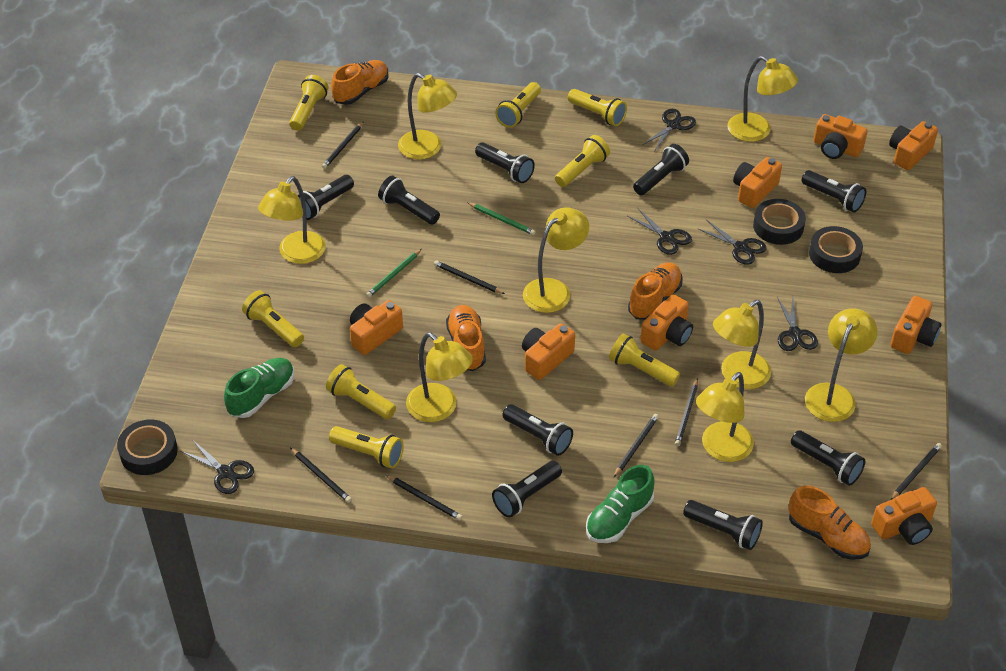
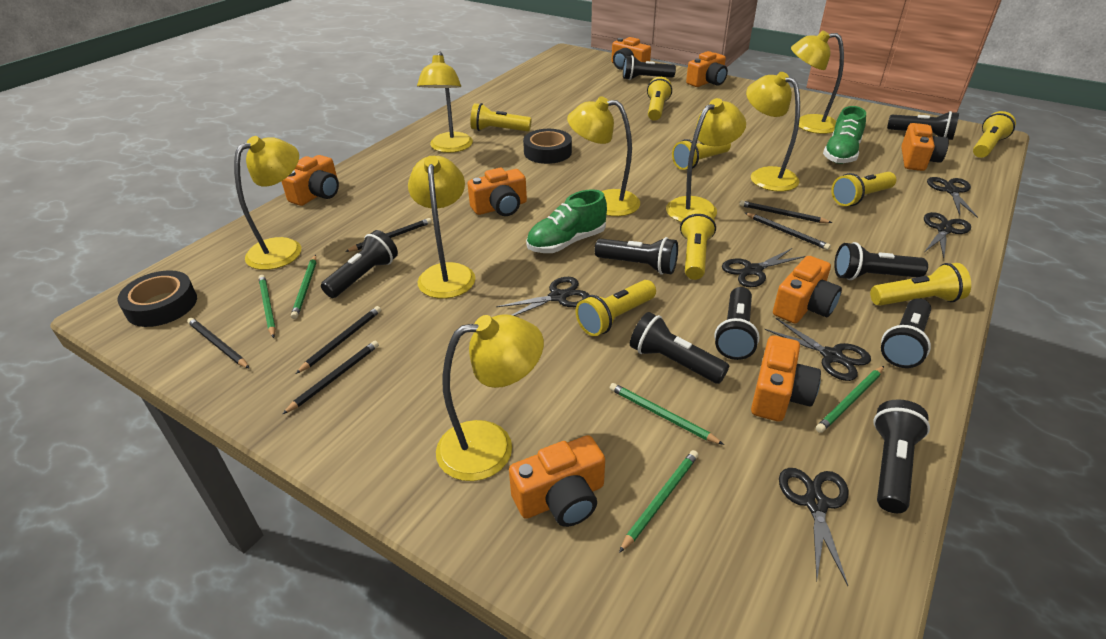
black pencil: 7 -> 6
black scissors: 5 -> 6
black tape: 3 -> 2
green pencil: 2 -> 5
orange shoe: 4 -> 0

